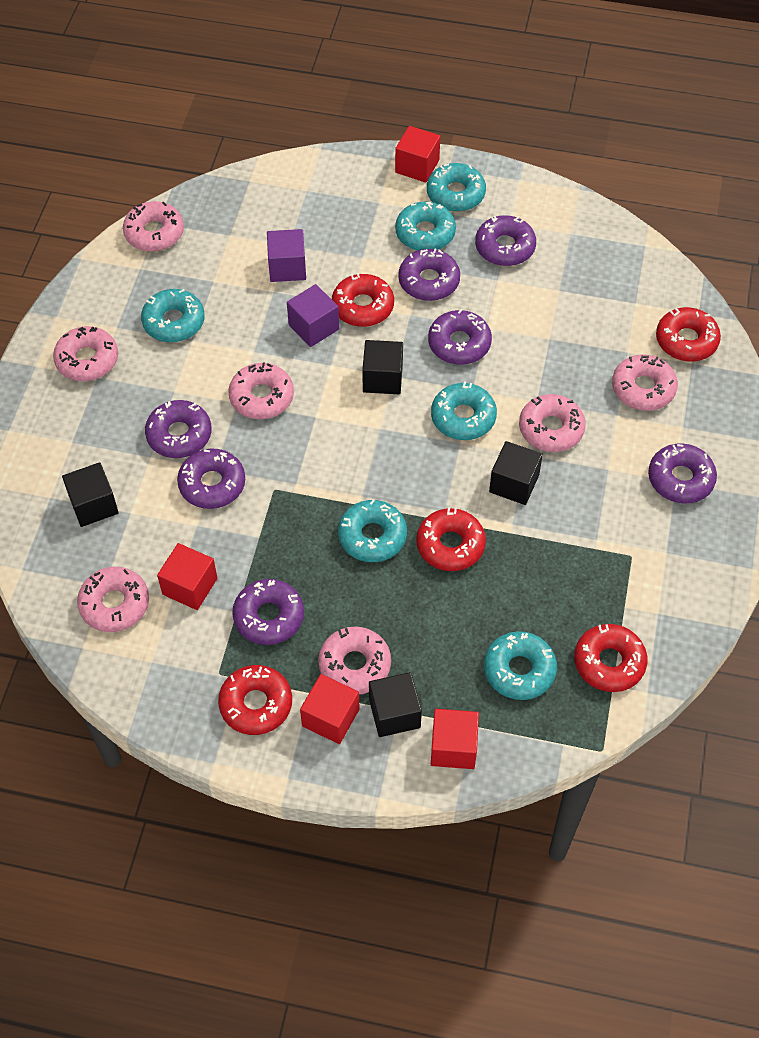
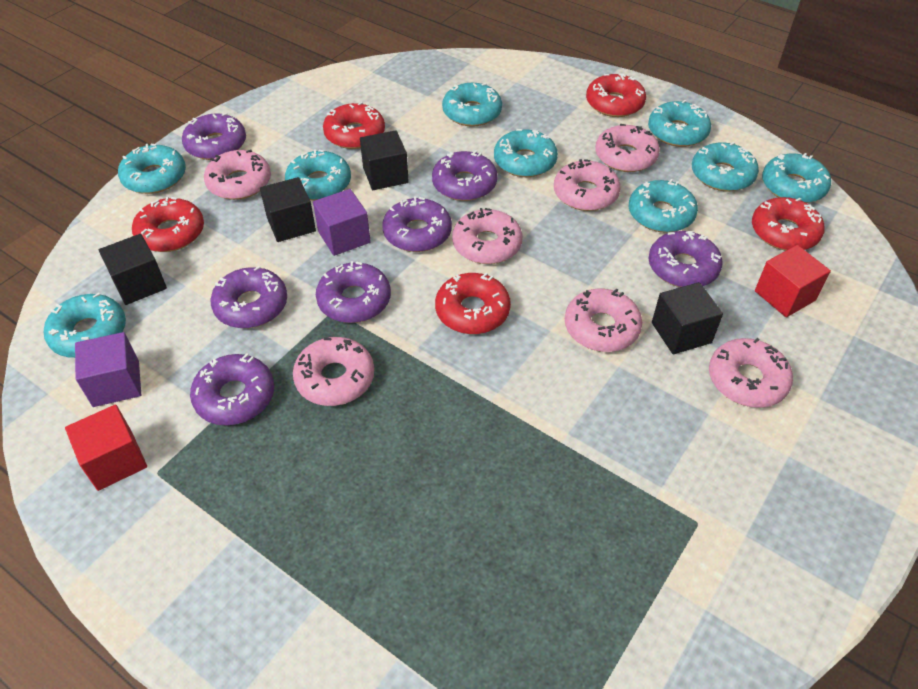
red cube: 4 -> 2
turquoise donut: 6 -> 9

